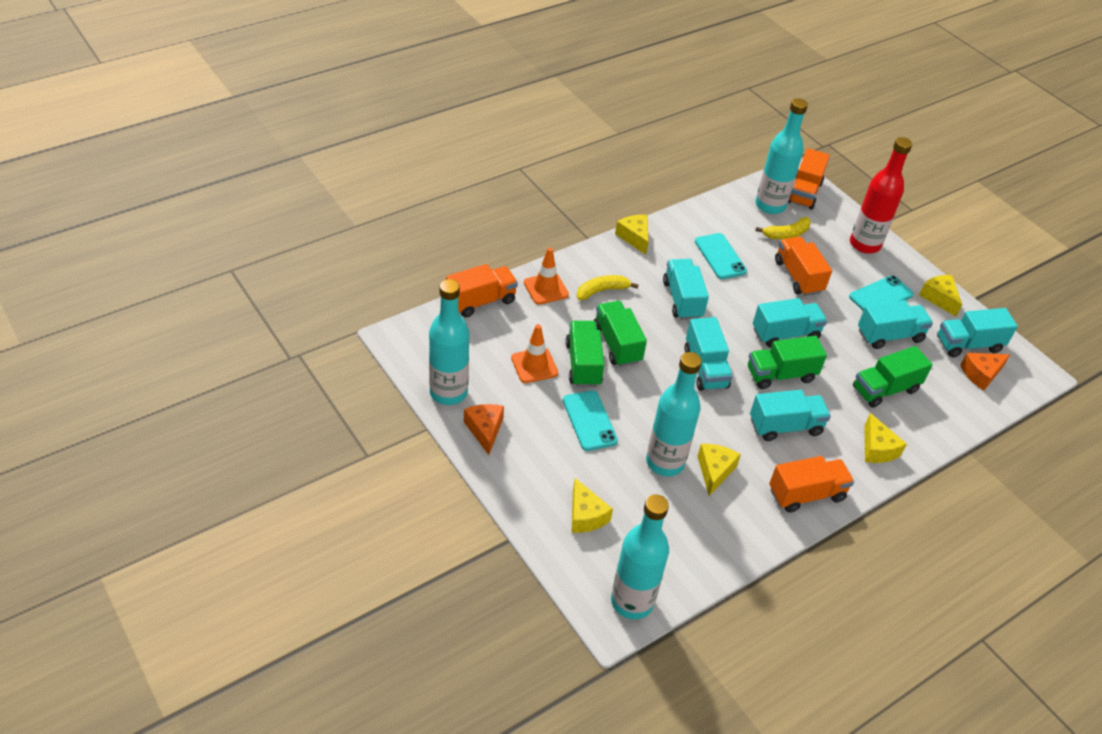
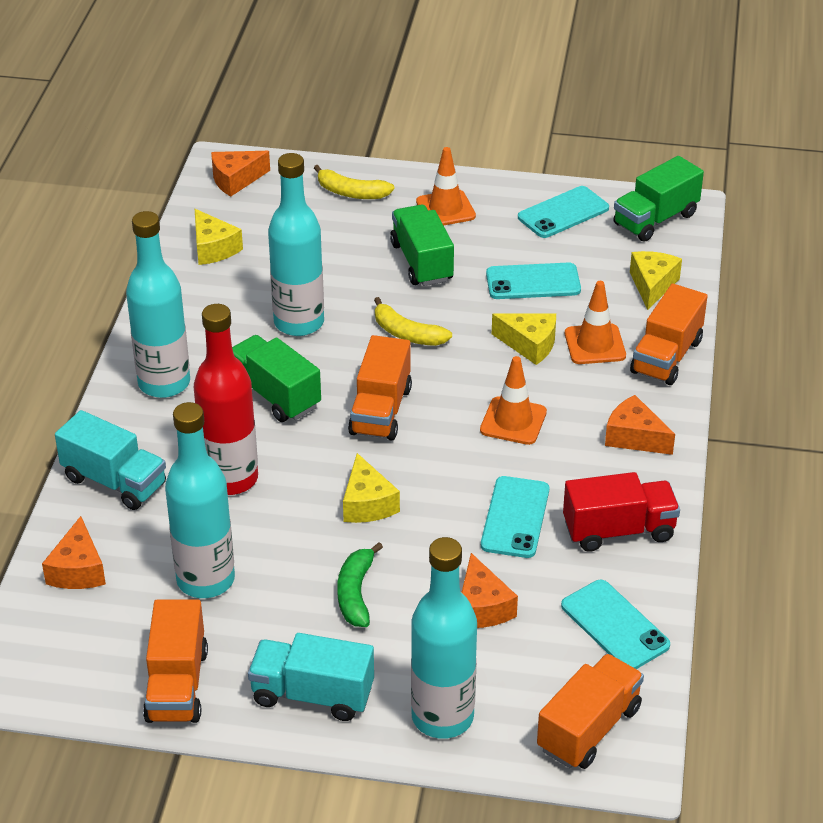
green banana: 0 -> 1
green truck: 4 -> 3
orange cheese: 2 -> 4
orange traffic cone: 2 -> 3
red truck: 0 -> 1
turquoise phone: 3 -> 4
turquoise truck: 6 -> 2
yellow cheese: 5 -> 4

